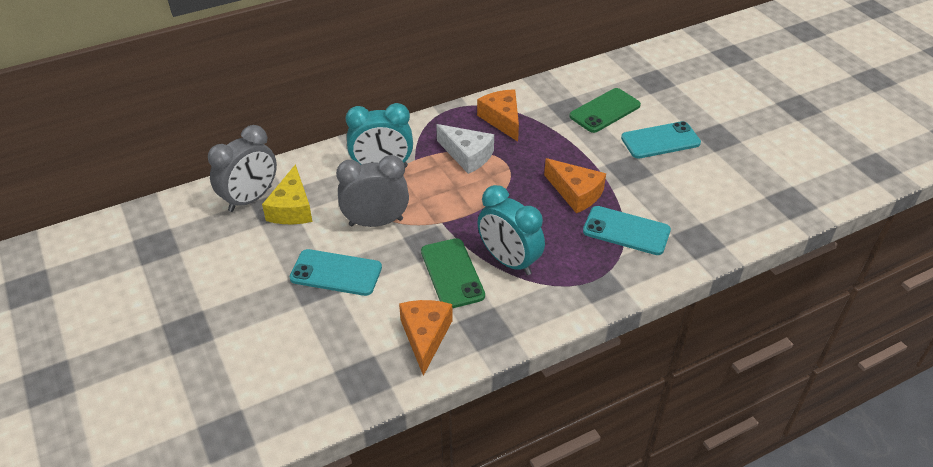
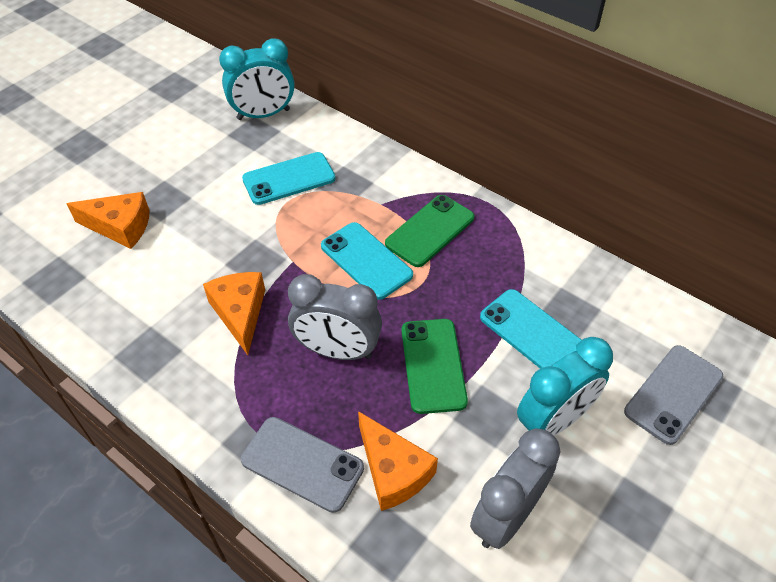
grey phone: 0 -> 2
white cheese: 1 -> 0
yellow cheese: 1 -> 0

